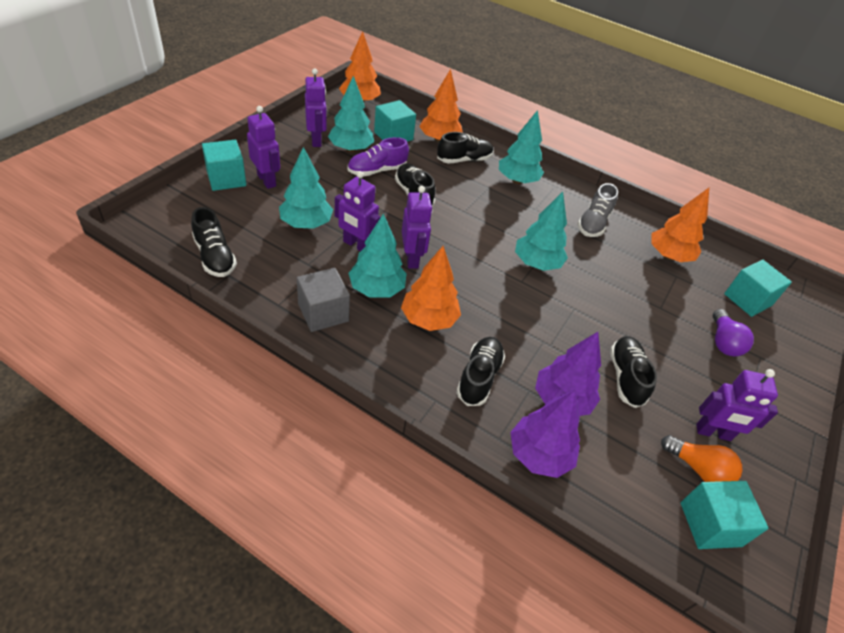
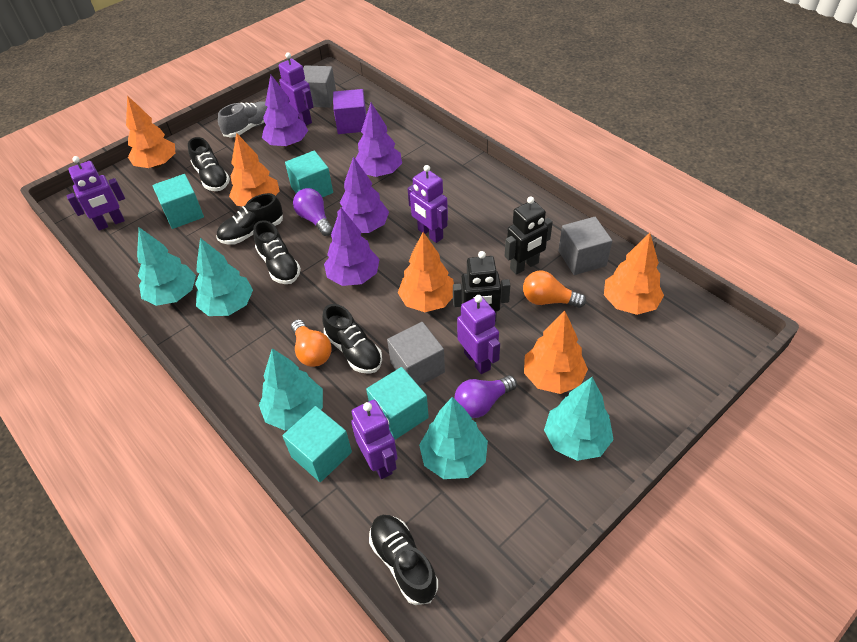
black robot: 0 -> 2
grey cube: 1 -> 3
orange light bulb: 1 -> 2
orange tree: 4 -> 5
purple cube: 0 -> 1
purple light bulb: 1 -> 2
purple shoe: 1 -> 0
purple tree: 2 -> 4

